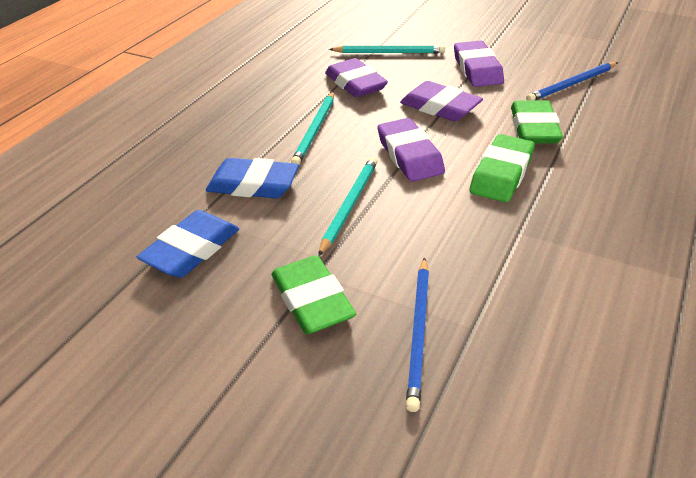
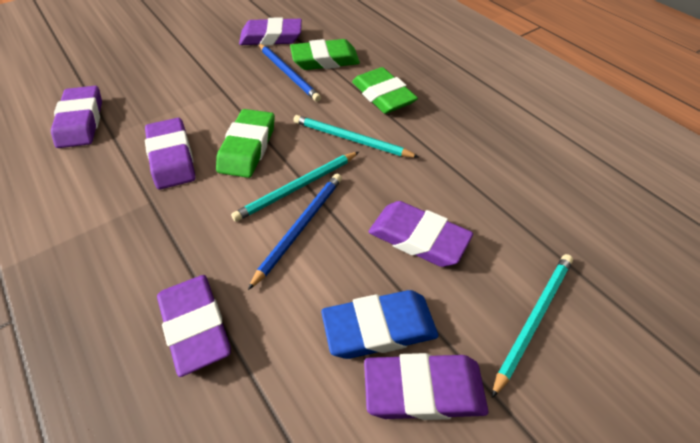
blue eraser: 2 -> 1
purple eraser: 4 -> 6

